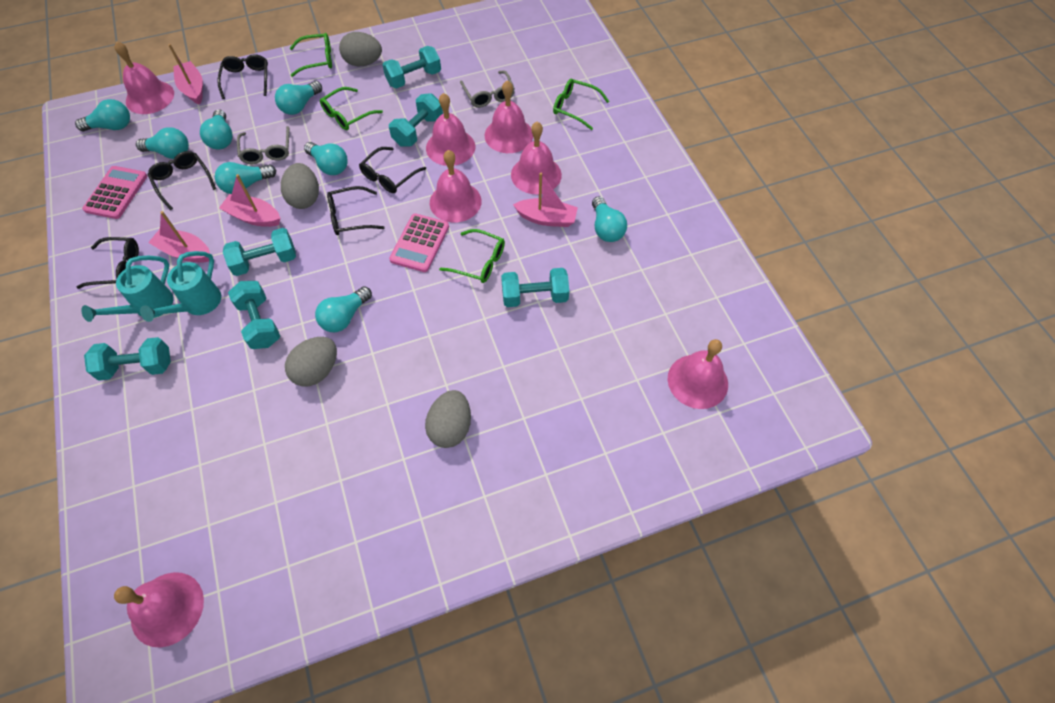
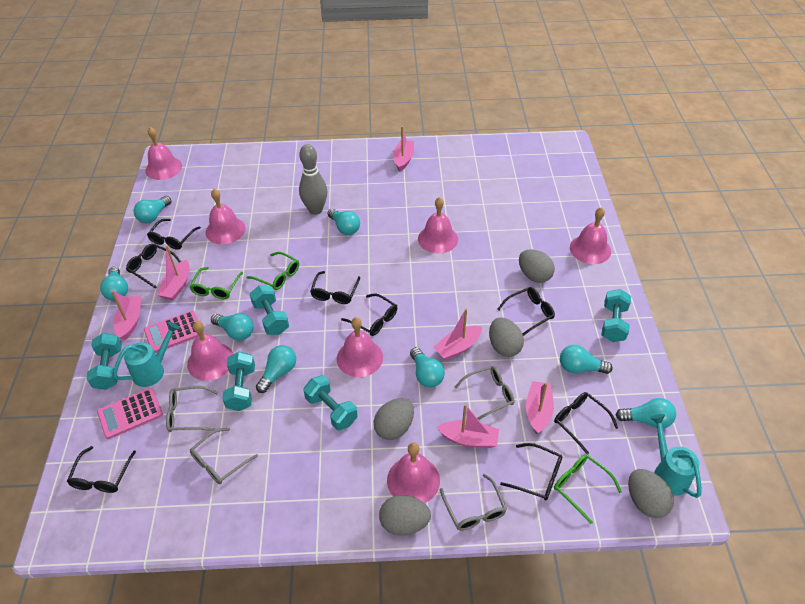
black glasses: 5 -> 8
green glasses: 4 -> 3
grey bowling pin: 0 -> 1
grey egg: 4 -> 5
grey glasses: 2 -> 4
pink boat: 4 -> 6
turquoise dumbbell: 6 -> 5

